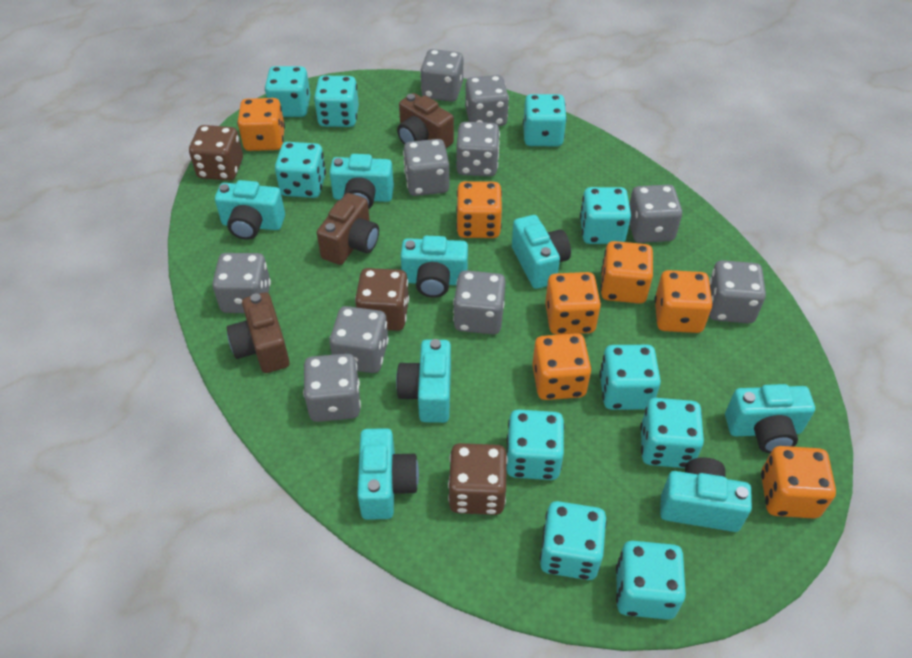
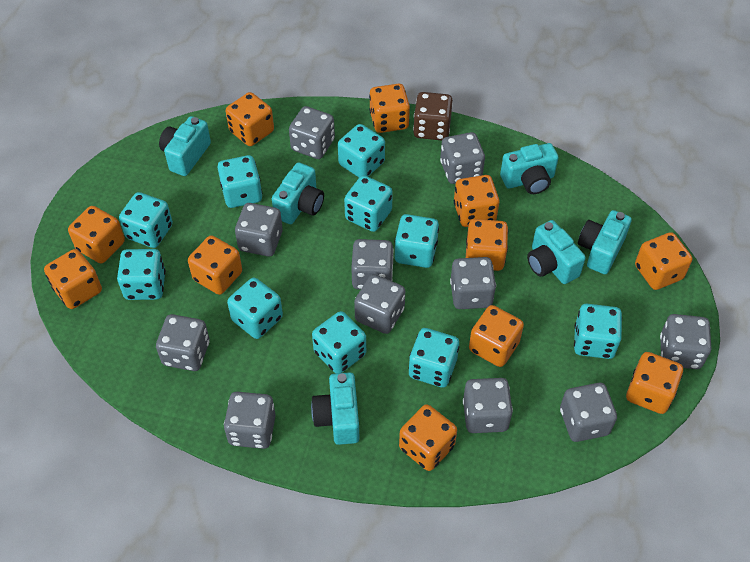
brown camera: 3 -> 0
brown dice: 3 -> 1
grey dice: 10 -> 11
orange dice: 7 -> 11
turquoise camera: 8 -> 6

